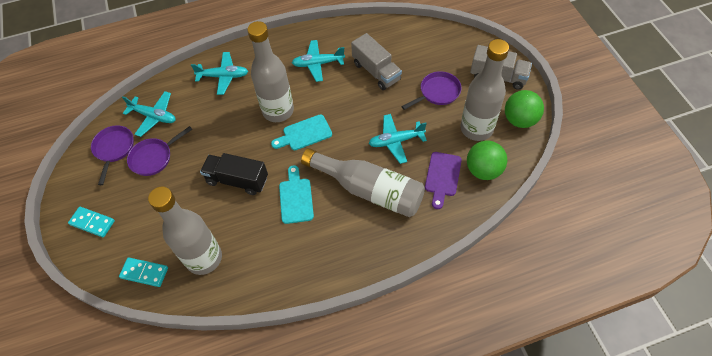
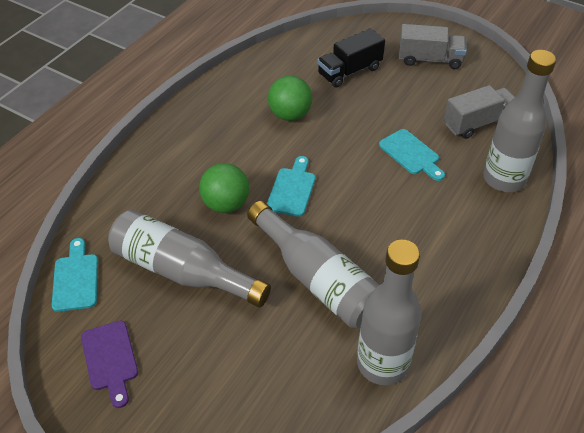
purple pan: 3 -> 0
turquoise cutting board: 2 -> 3
turquoise domino: 2 -> 0
turquoise plane: 4 -> 0

